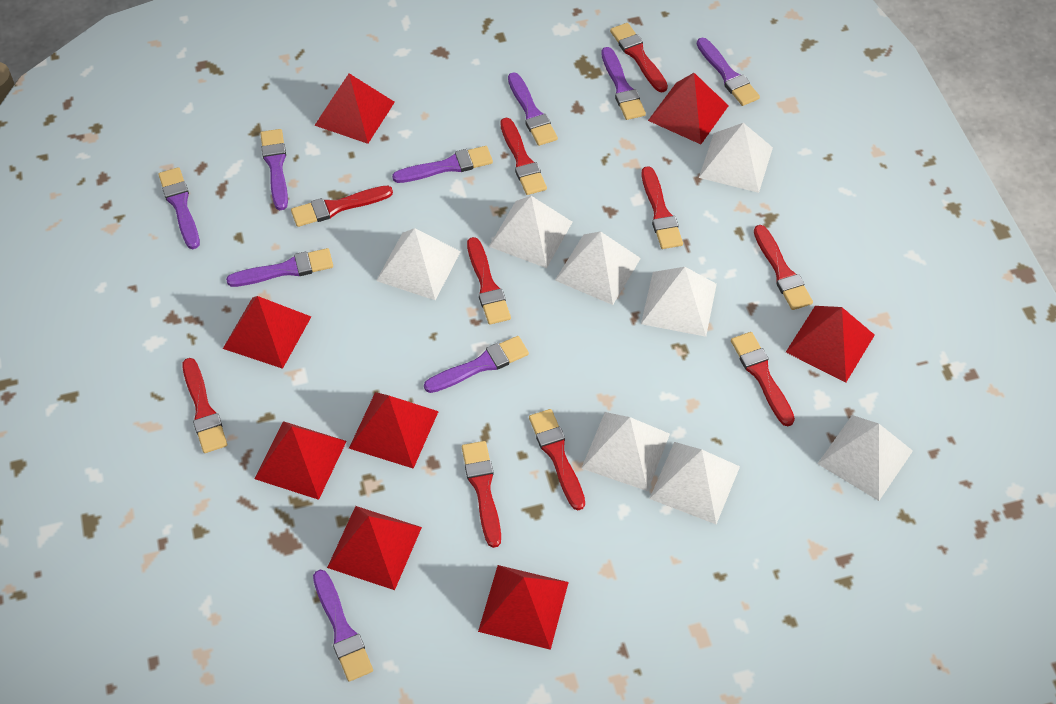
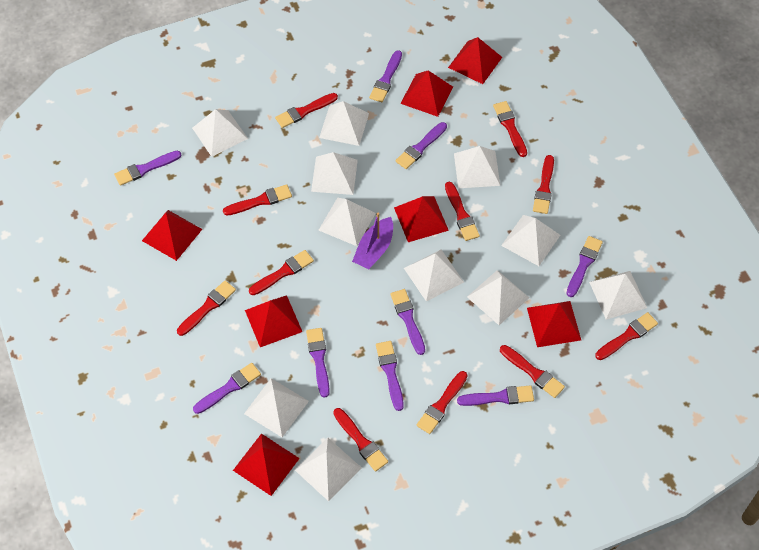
purple boat: 0 -> 1
red brush: 10 -> 11
red pyramid: 8 -> 7
white pyramid: 8 -> 11

